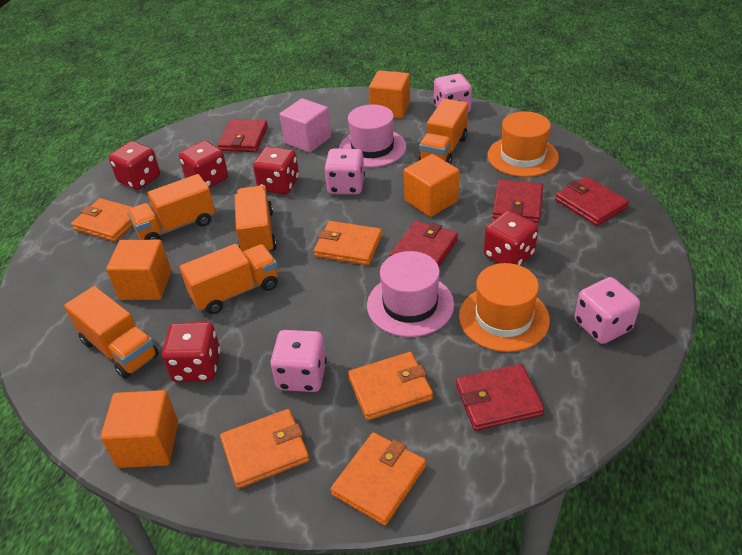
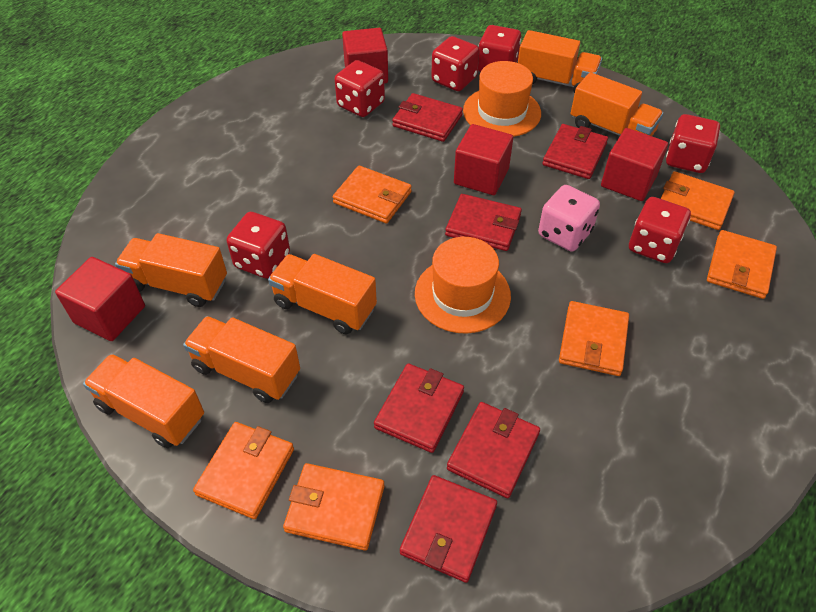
orange cube: 4 -> 0
orange truck: 5 -> 6
orange wallet: 5 -> 6
pink cube: 1 -> 0
pink dice: 4 -> 1
pink hat: 2 -> 0
red cube: 0 -> 4
red dice: 5 -> 6
red wallet: 5 -> 6

